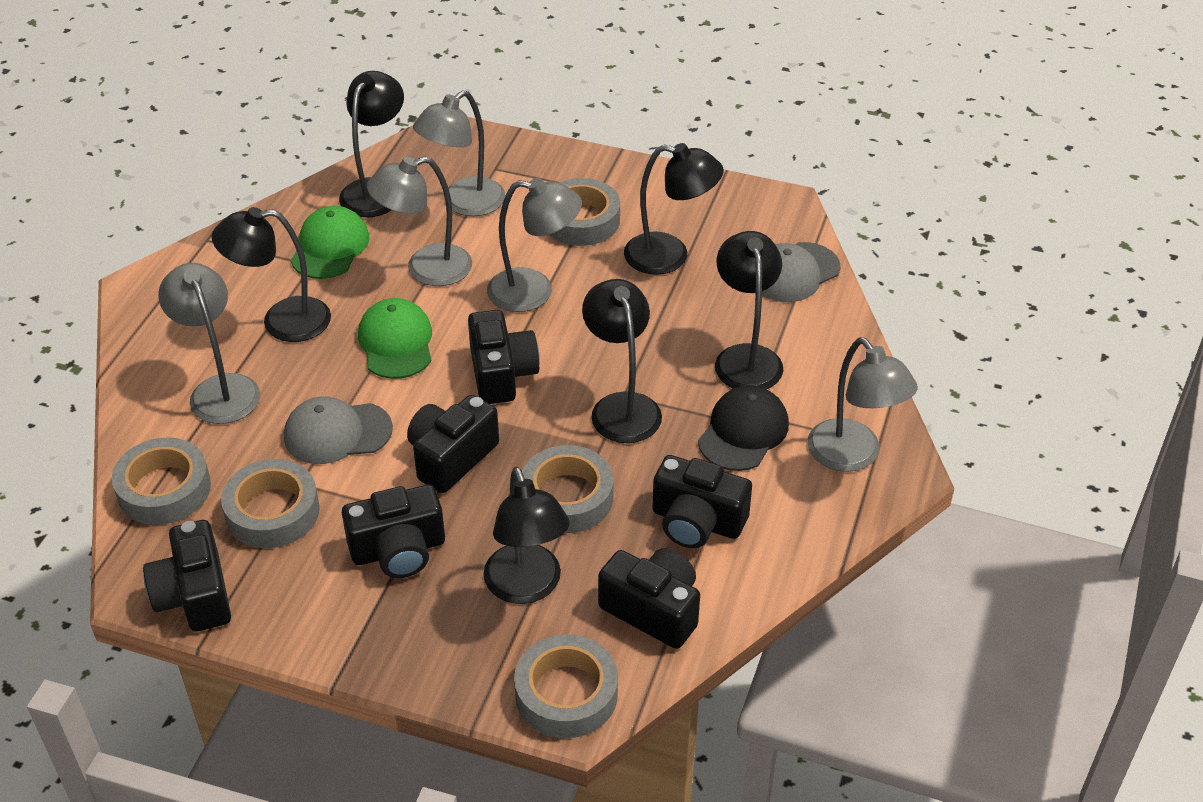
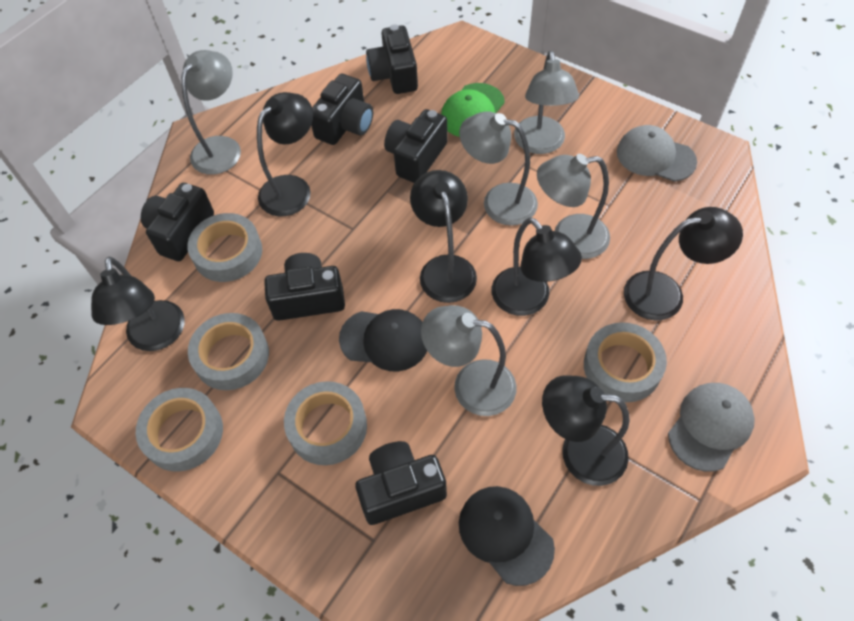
black cap: 1 -> 2
green cap: 2 -> 1

